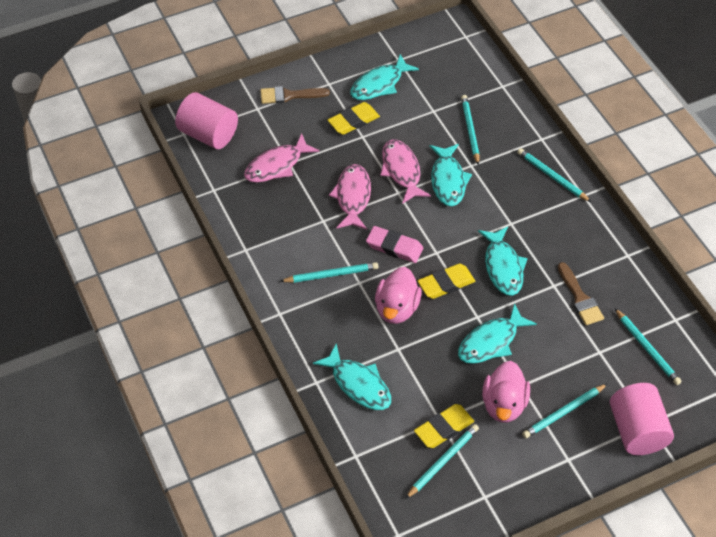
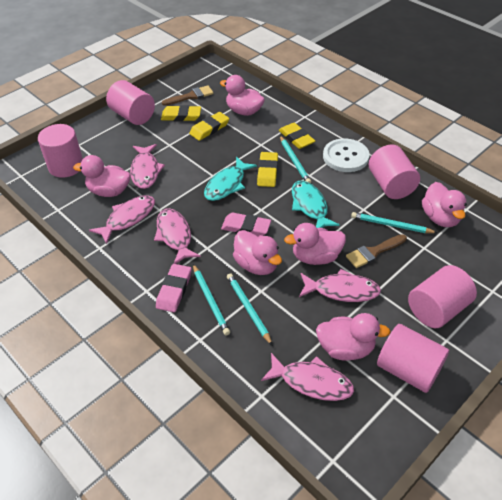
pink cylinder: 2 -> 5
pink duck: 2 -> 6
pink eraser: 1 -> 2
pink fish: 3 -> 5
turquoise fish: 5 -> 2
turquoise pencil: 6 -> 4
white button: 0 -> 1
yellow eraser: 3 -> 4

